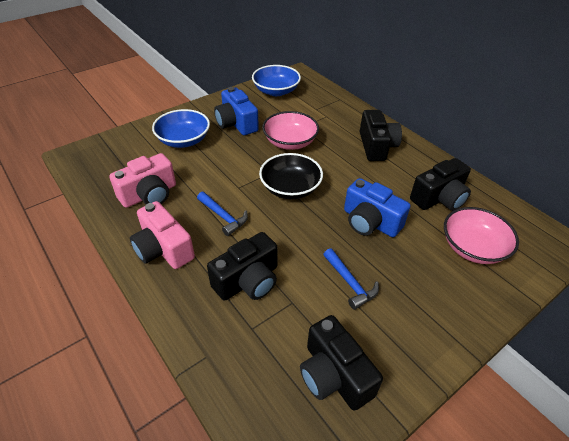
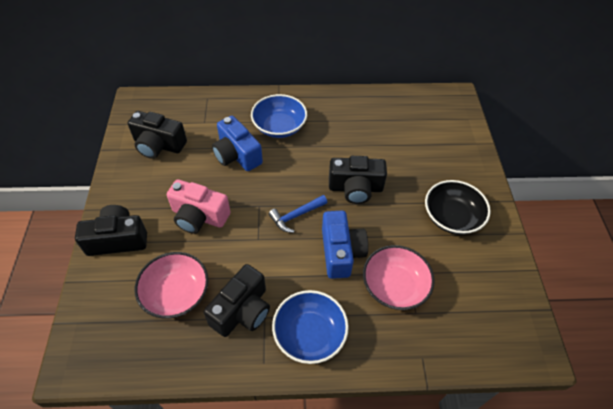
blue hammer: 2 -> 1
pink camera: 2 -> 1

